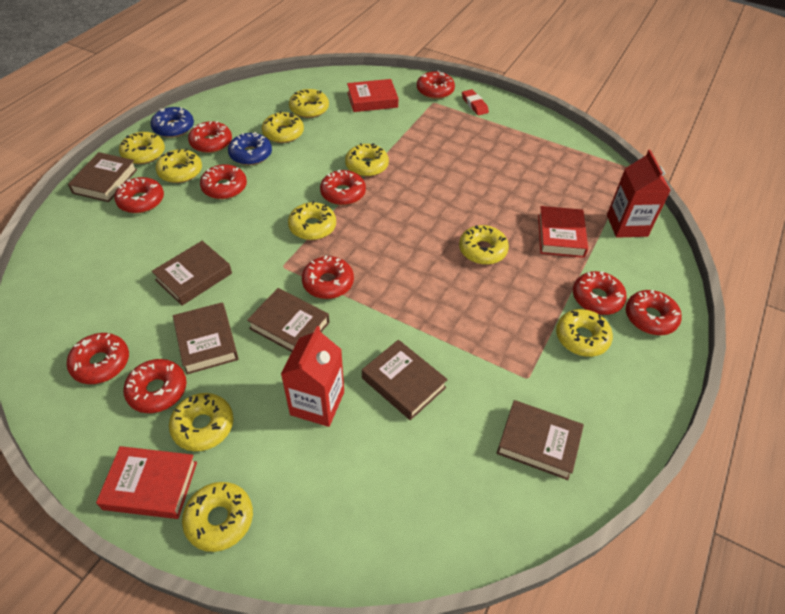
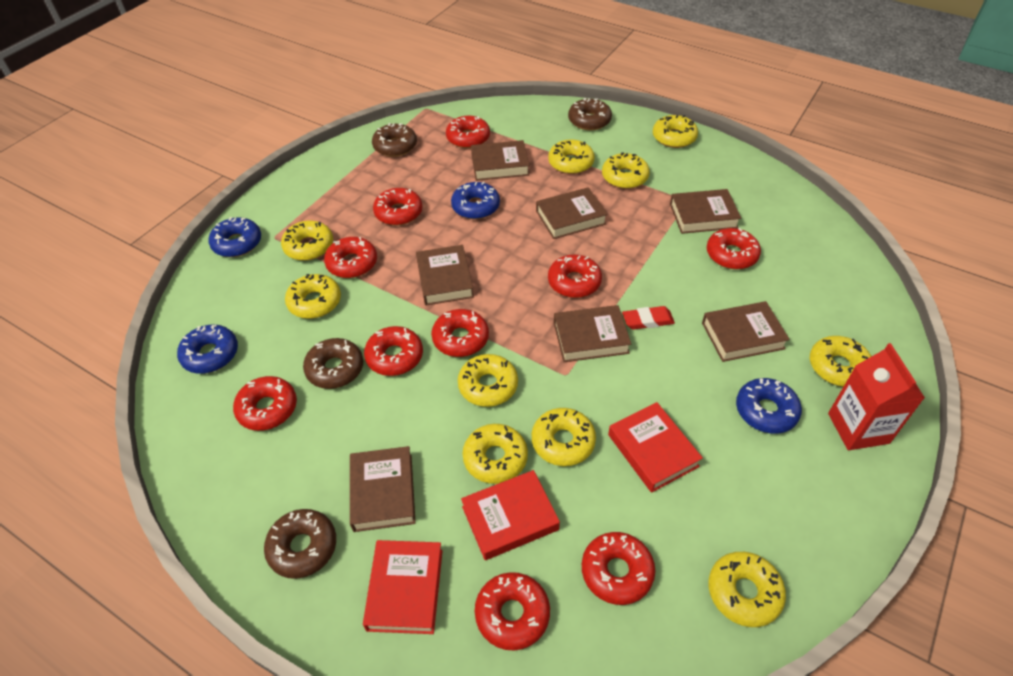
blue donut: 2 -> 4
brown book: 6 -> 7
brown donut: 0 -> 4
red carton: 2 -> 1

